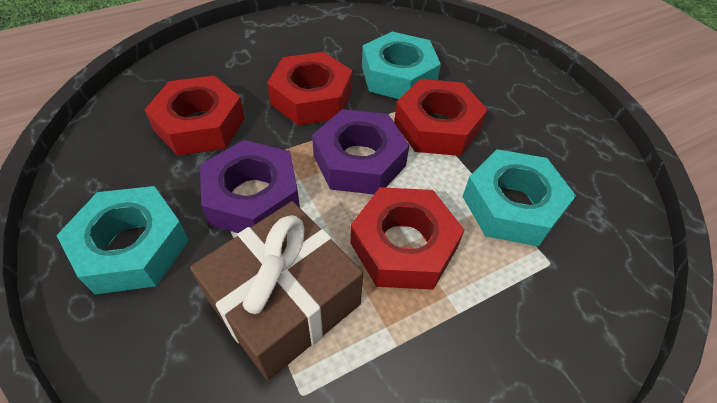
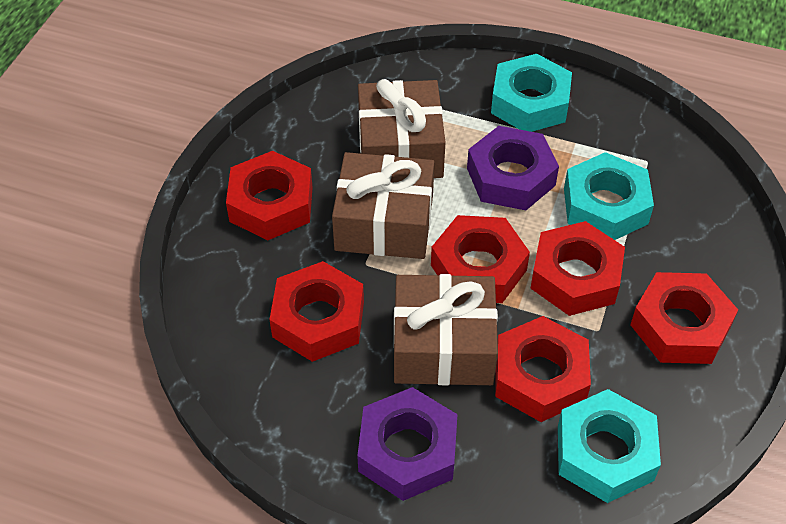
brown gift: 1 -> 3
red nut: 4 -> 6

